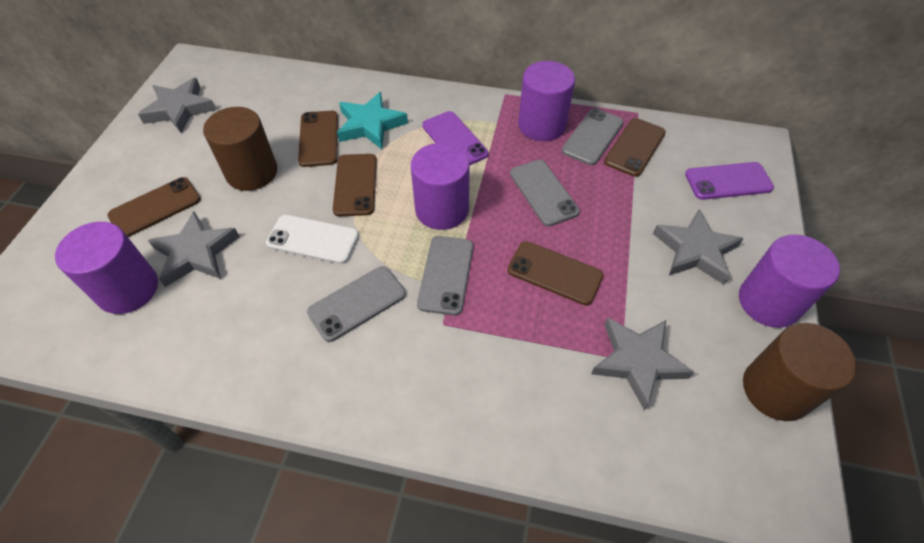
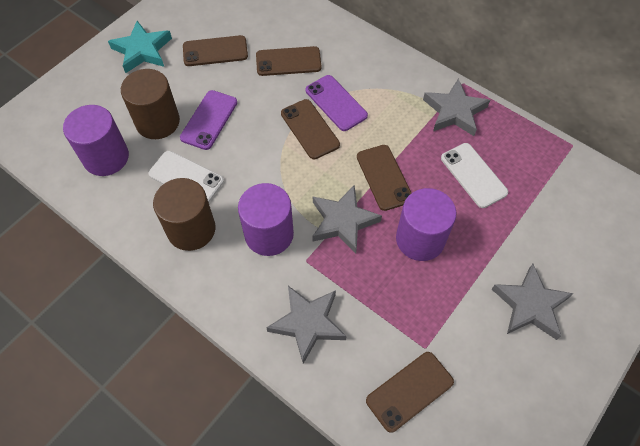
grey phone: 4 -> 0
purple cylinder: 4 -> 3
white phone: 1 -> 2

